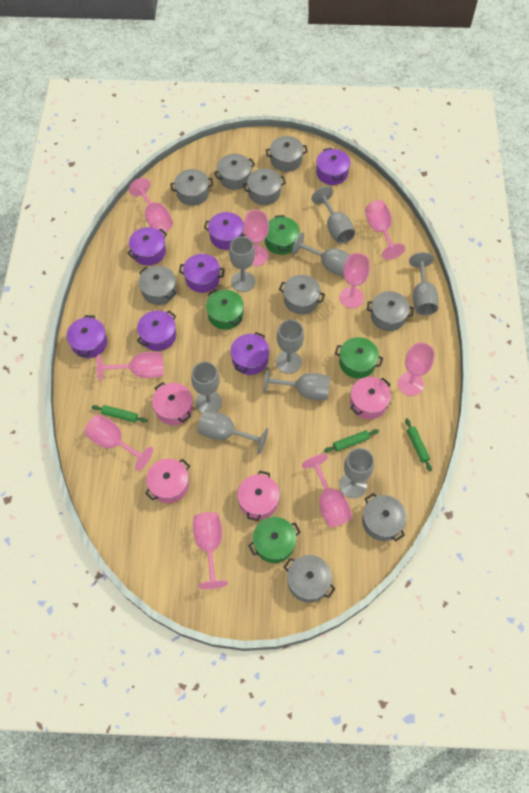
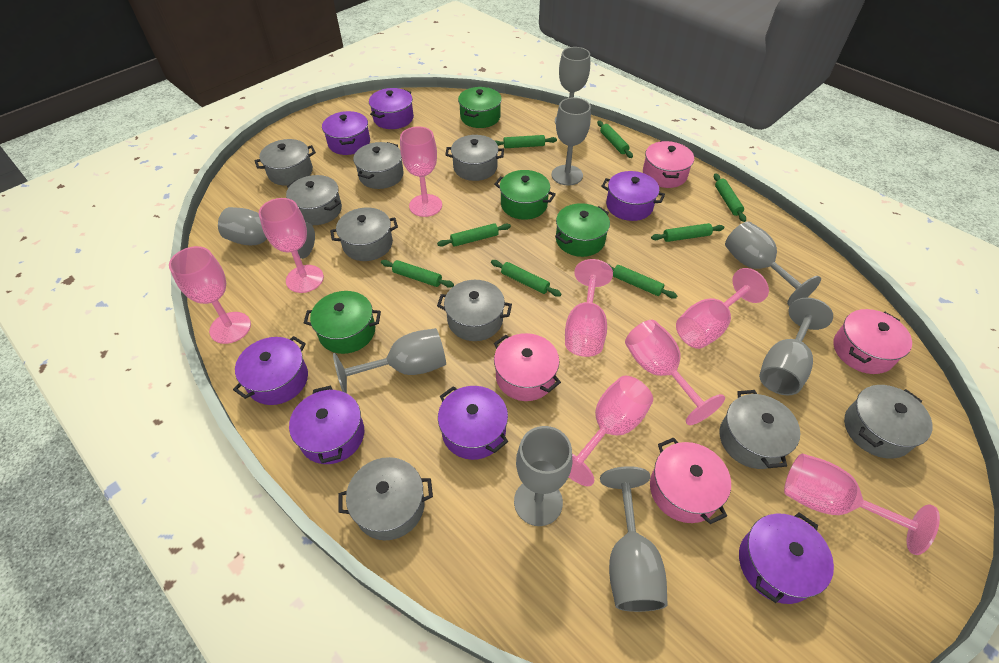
green rolling pin: 3 -> 8
grey goblet: 9 -> 8
pink goblet: 9 -> 8

